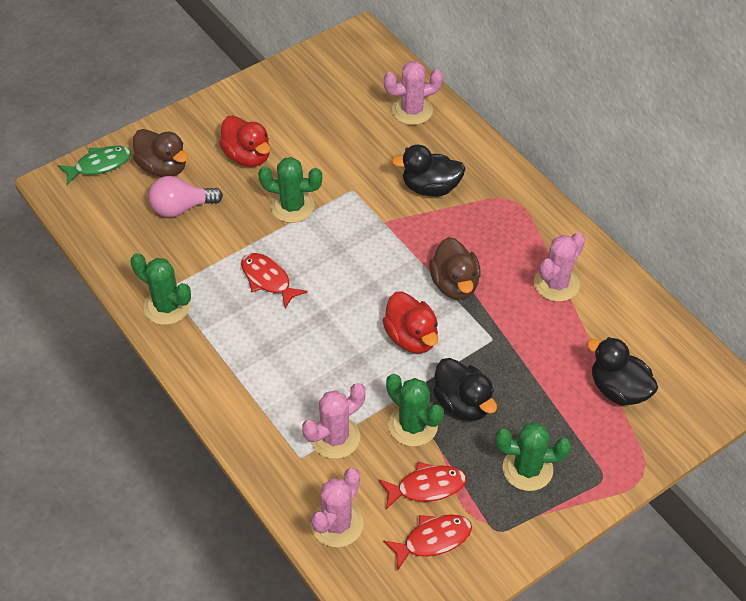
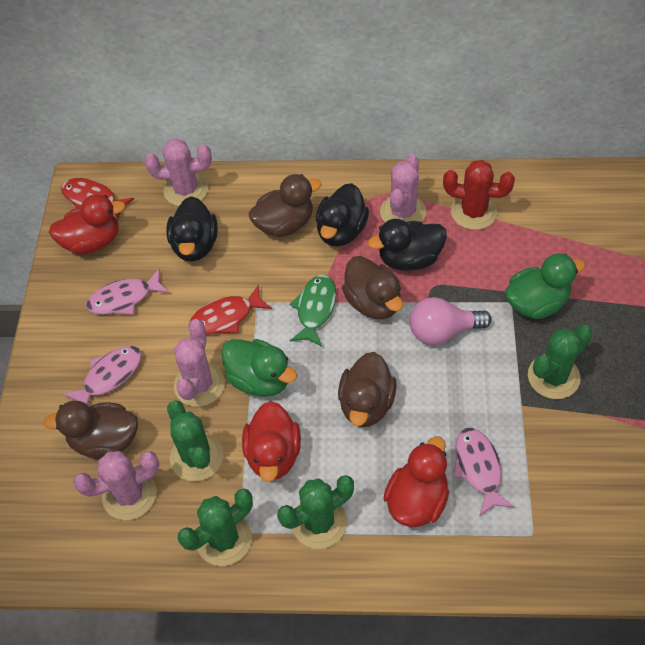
brown duck: 2 -> 4
green duck: 0 -> 2
pink fish: 0 -> 3
red cactus: 0 -> 1
red duck: 2 -> 3
red fish: 3 -> 2

